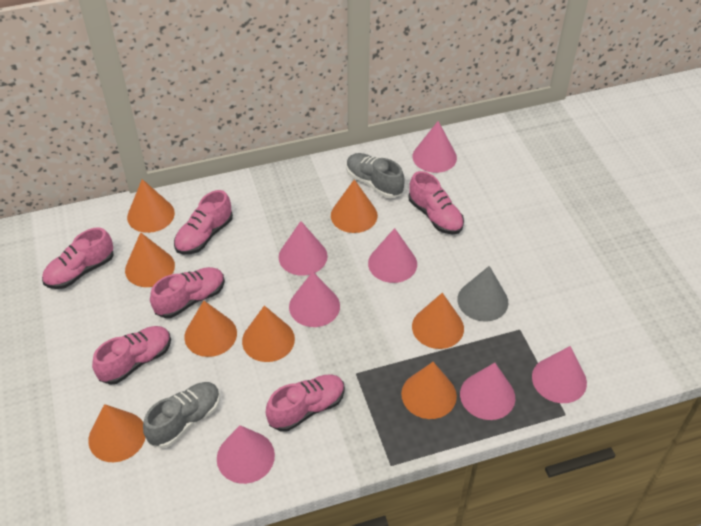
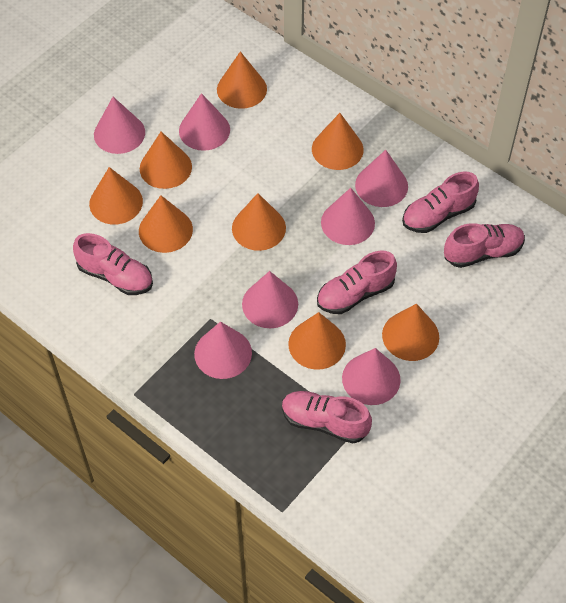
grey cone: 1 -> 0
grey shoe: 2 -> 0
pink shoe: 6 -> 5

